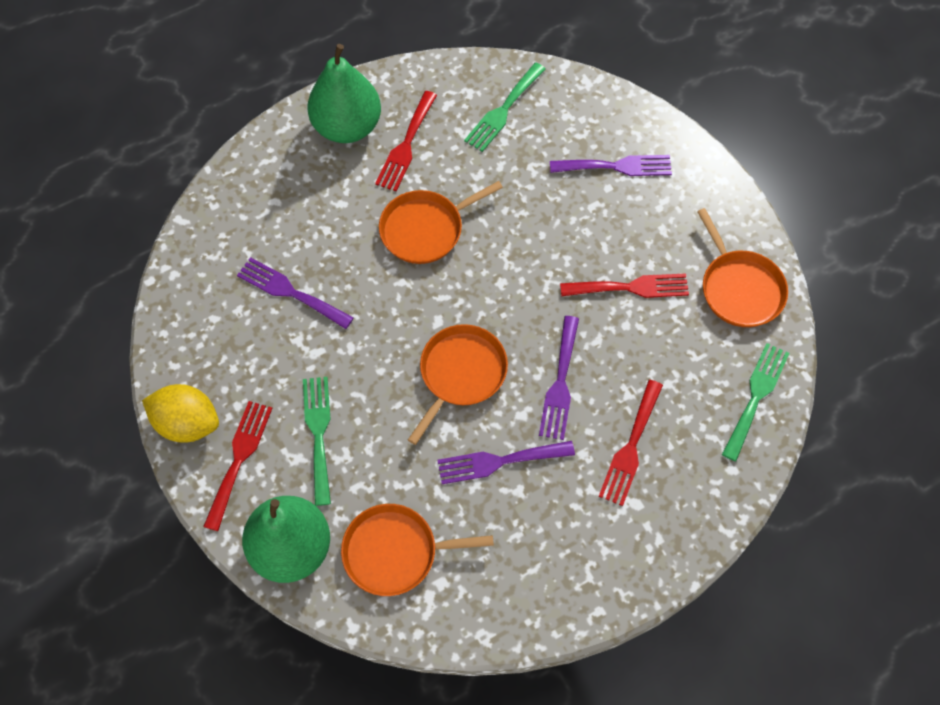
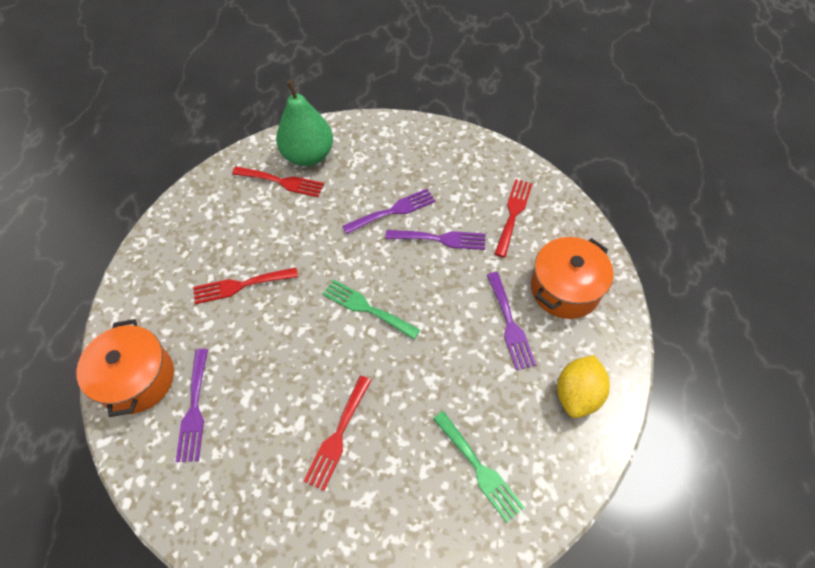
green fork: 3 -> 2
green pear: 2 -> 1
orange pan: 4 -> 0
orange pot: 0 -> 2

